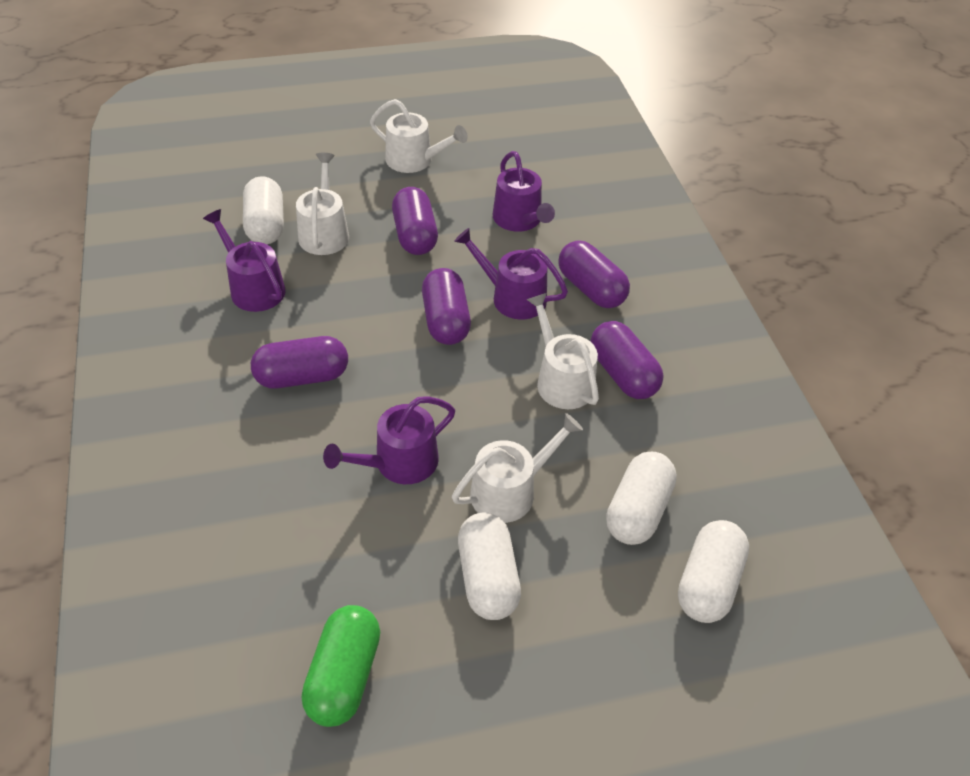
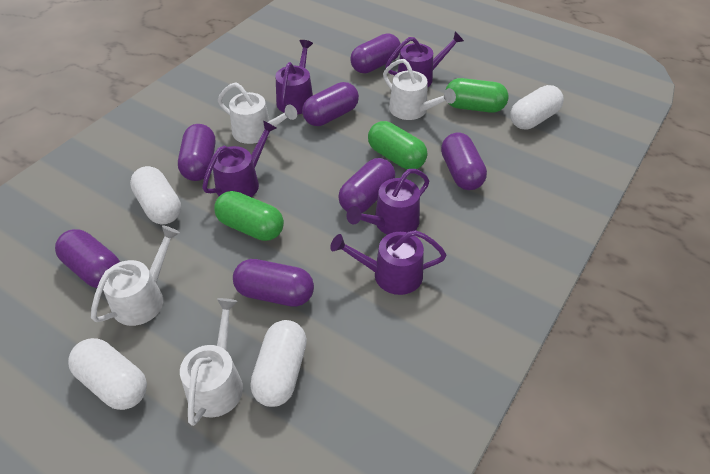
green capsule: 1 -> 3
purple capsule: 5 -> 7
purple watering can: 4 -> 5

